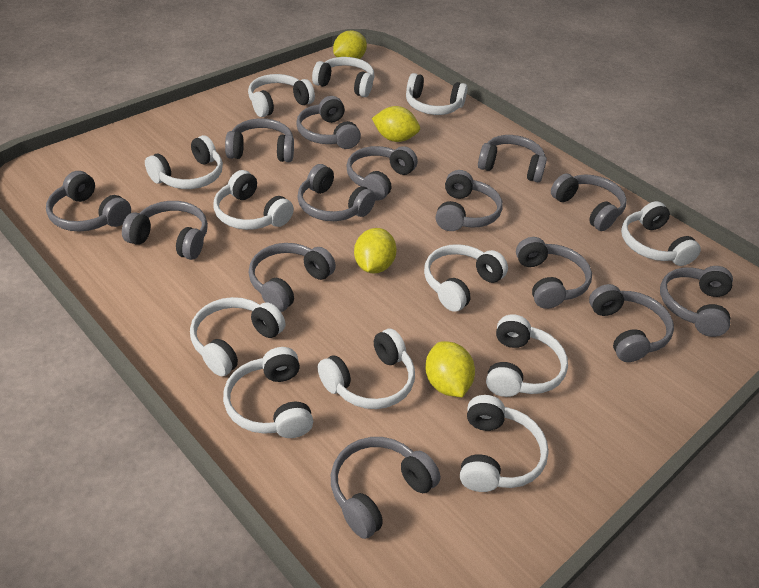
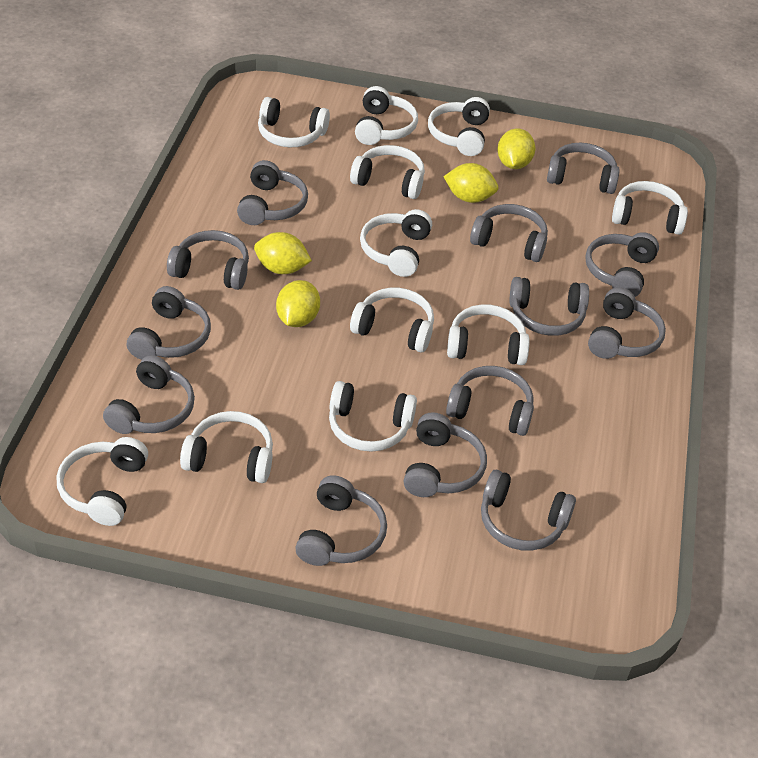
grey headphones: 14 -> 13
white headphones: 12 -> 11

